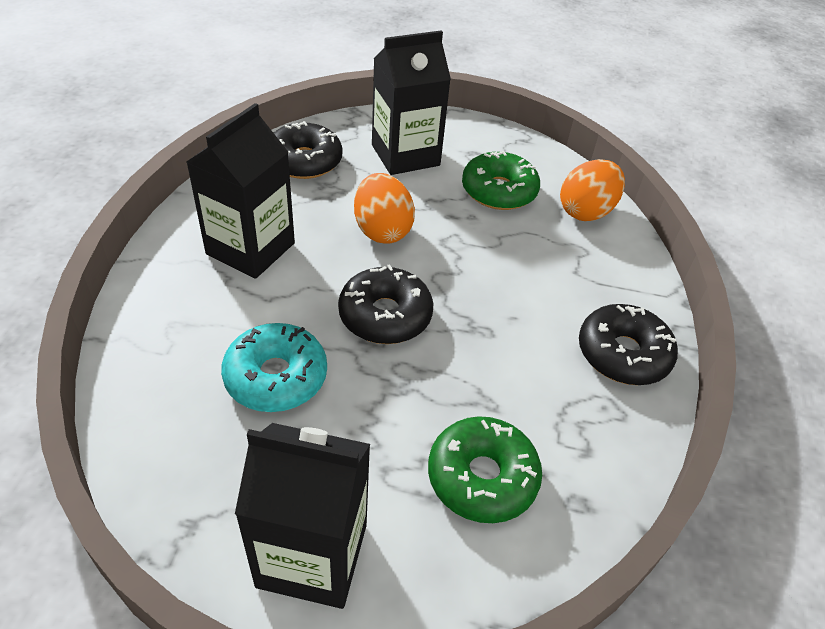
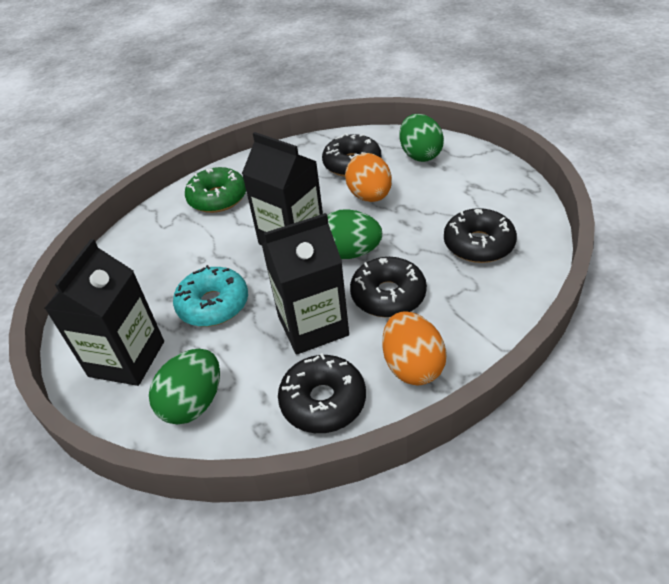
black donut: 3 -> 4
green donut: 2 -> 1
green egg: 0 -> 3

